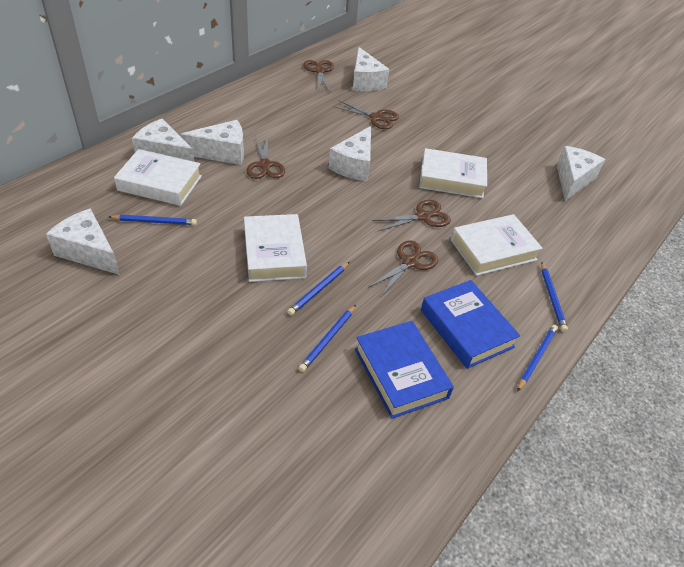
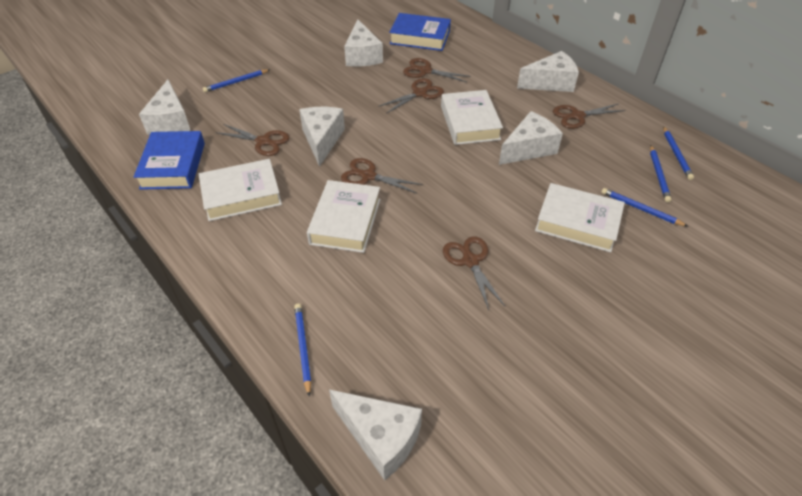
brown scissors: 5 -> 6

